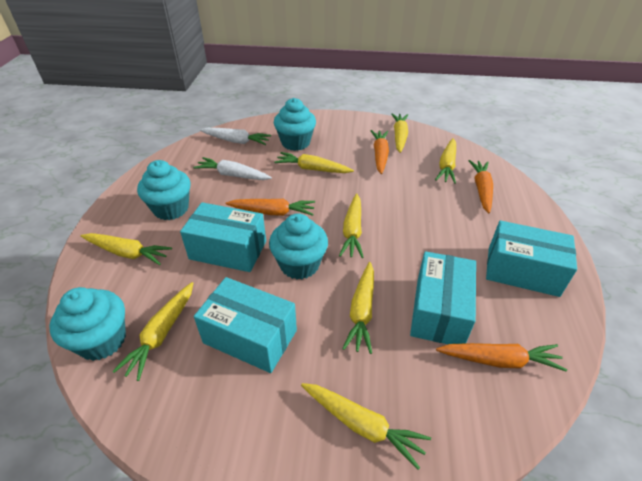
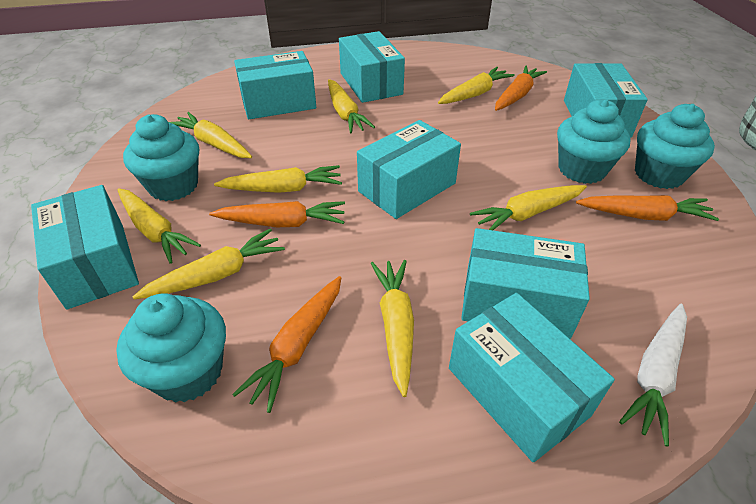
turquoise box: 4 -> 7
white carrot: 2 -> 1

